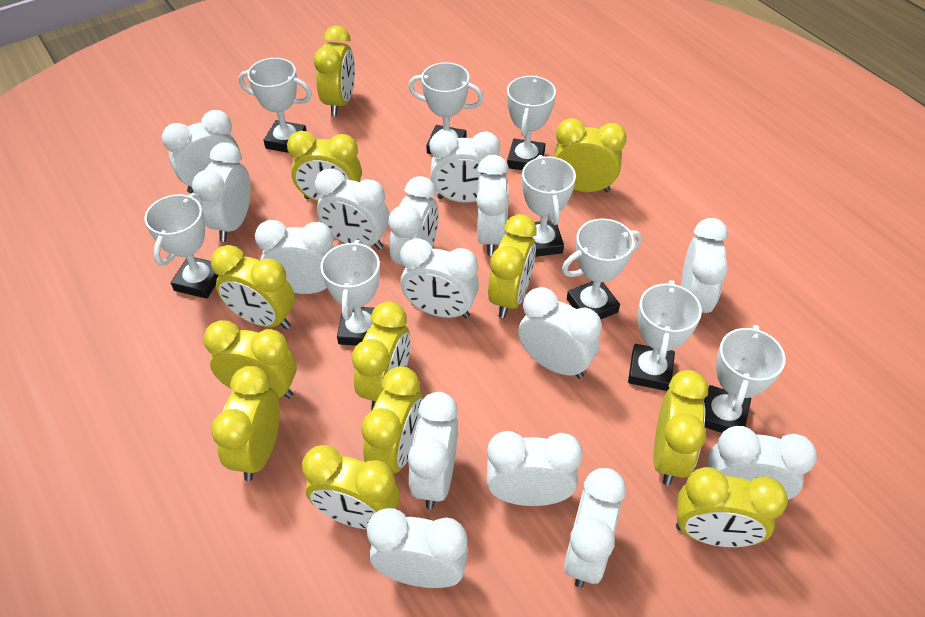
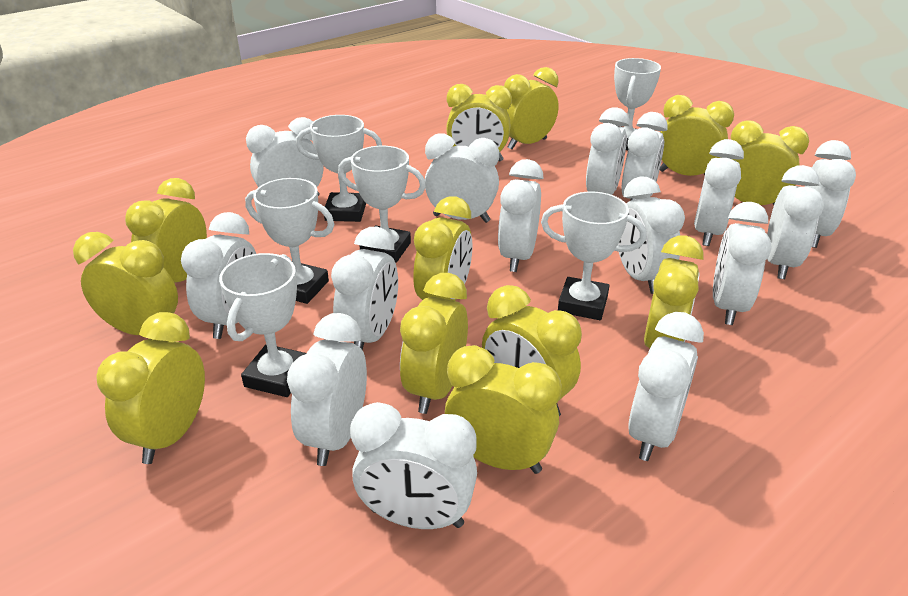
white trophy: 9 -> 6

